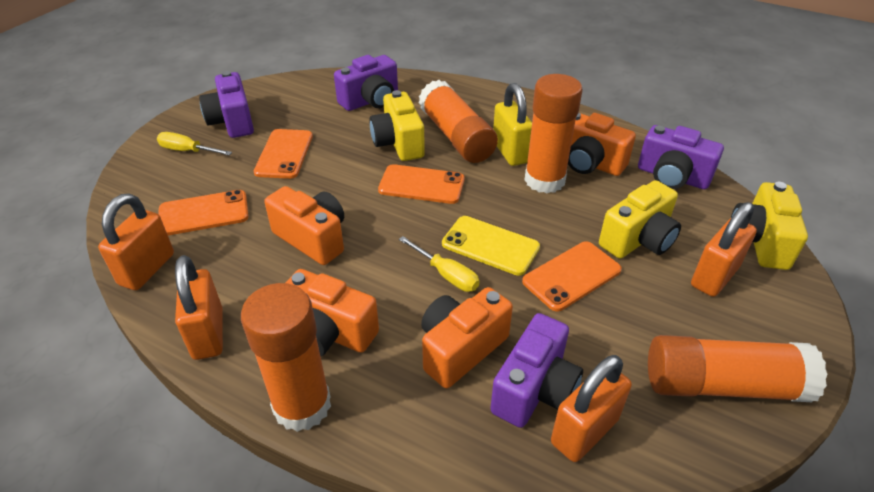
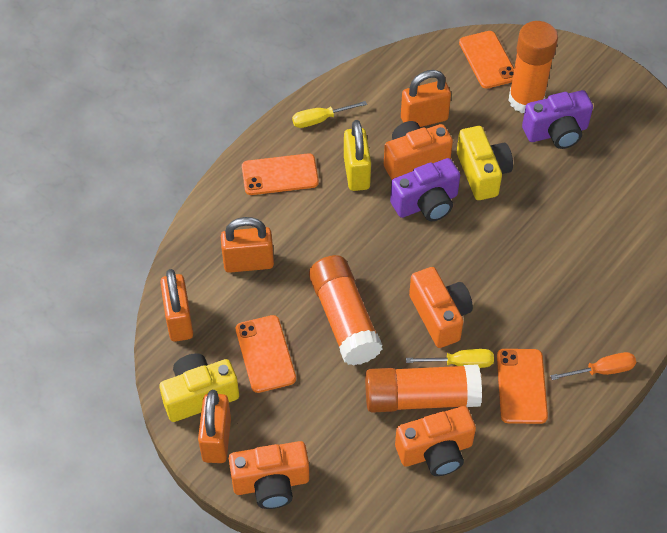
orange glue stick: 4 -> 3
orange screwdriver: 0 -> 1
purple camera: 4 -> 2
yellow camera: 3 -> 2
yellow phone: 1 -> 0

